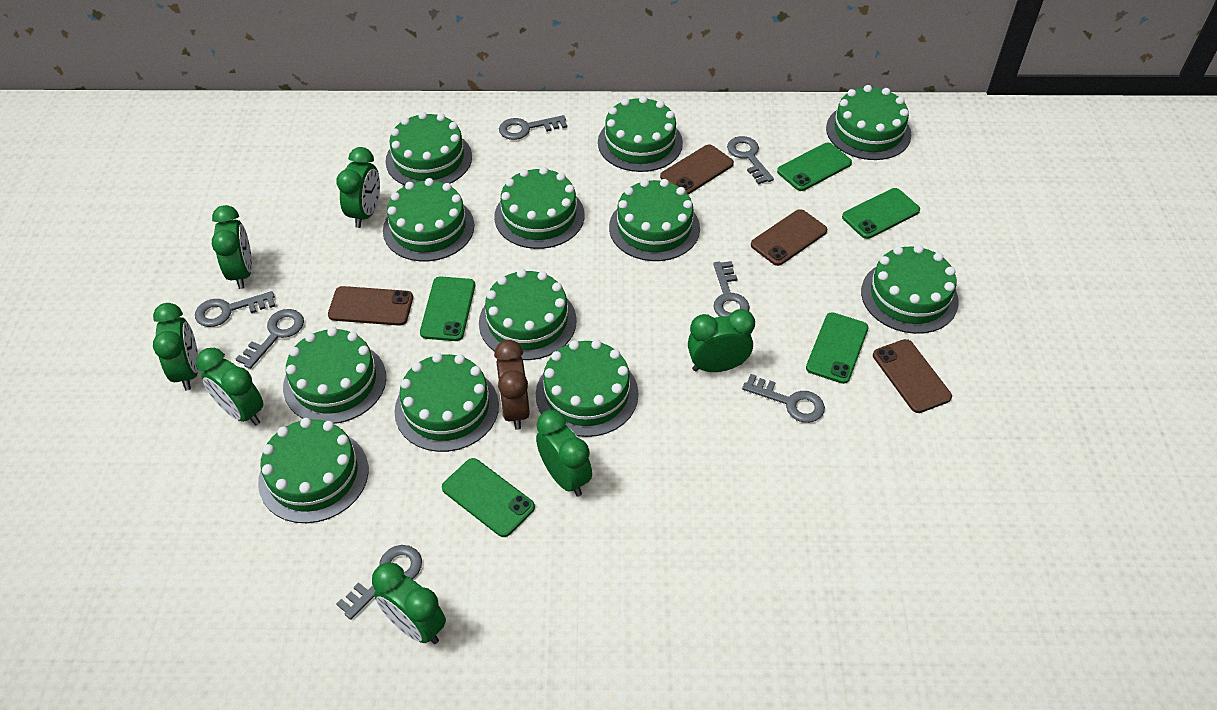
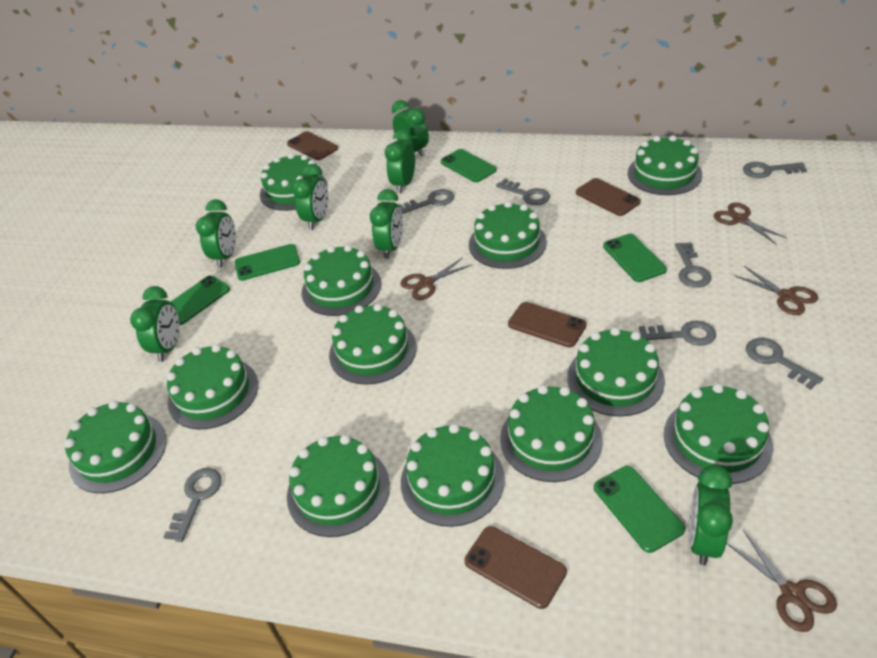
brown clock: 1 -> 0
brown scissors: 0 -> 4

